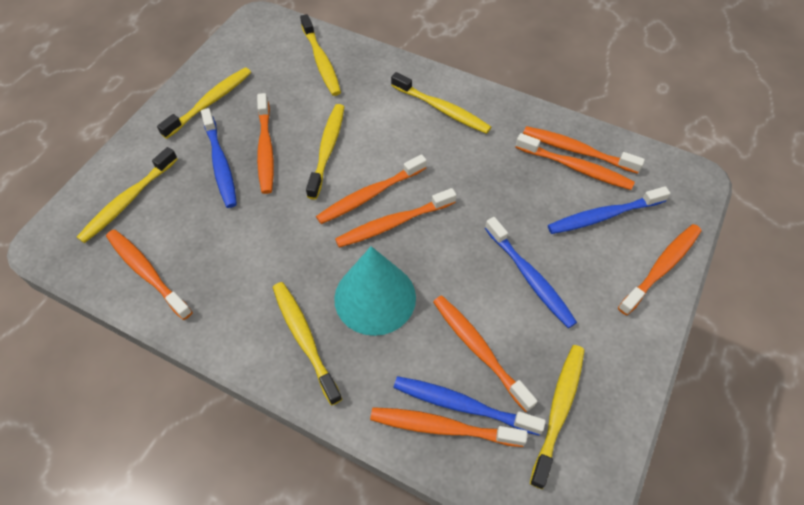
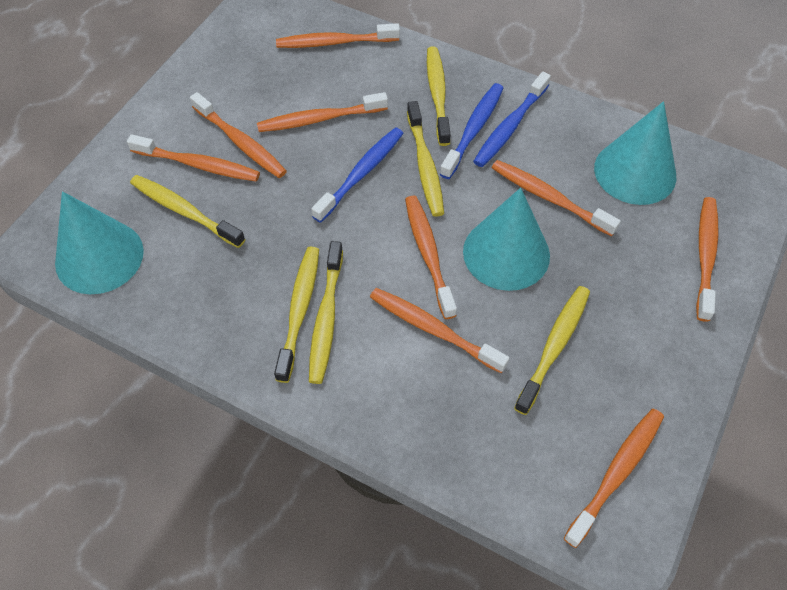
blue toothbrush: 4 -> 3
turquoise cone: 1 -> 3
yellow toothbrush: 7 -> 6

